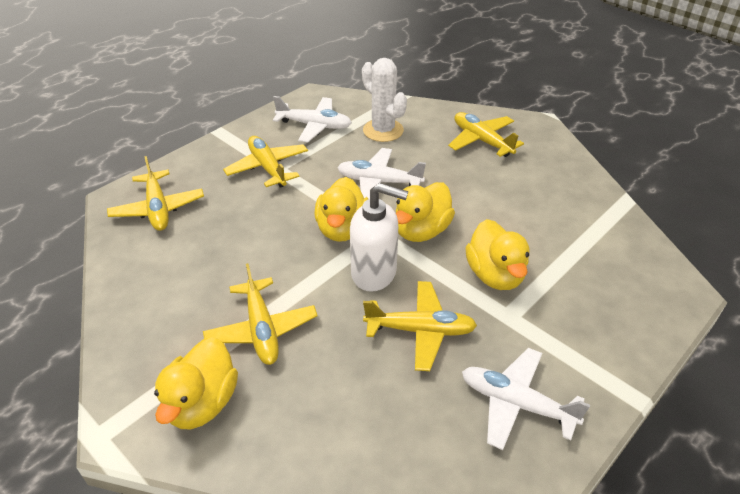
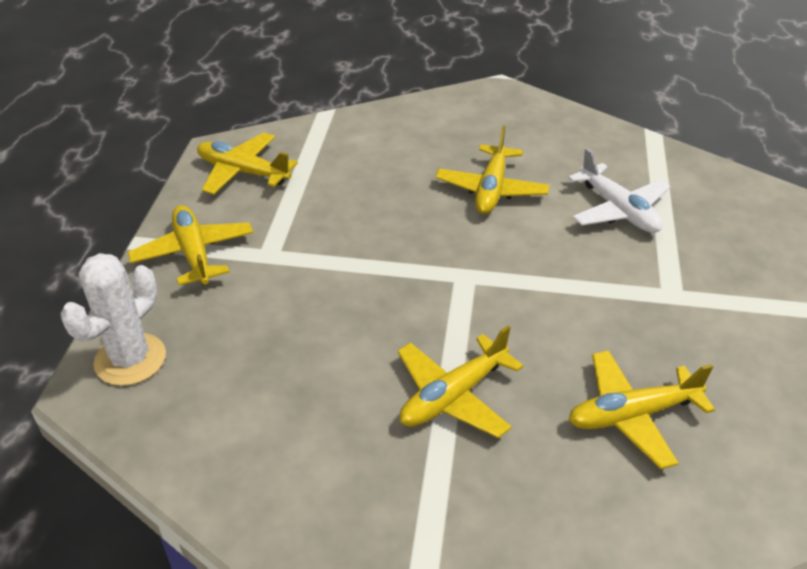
white plane: 3 -> 1
white soap dispenser: 1 -> 0
yellow duck: 4 -> 0

